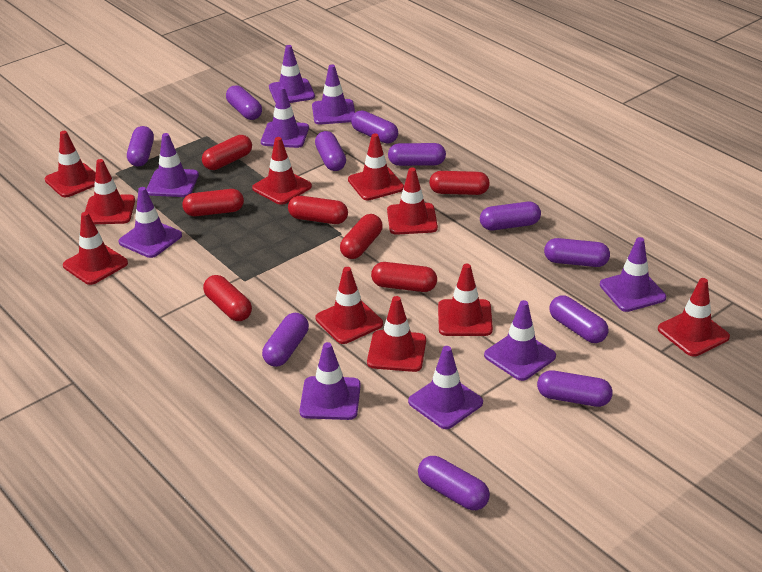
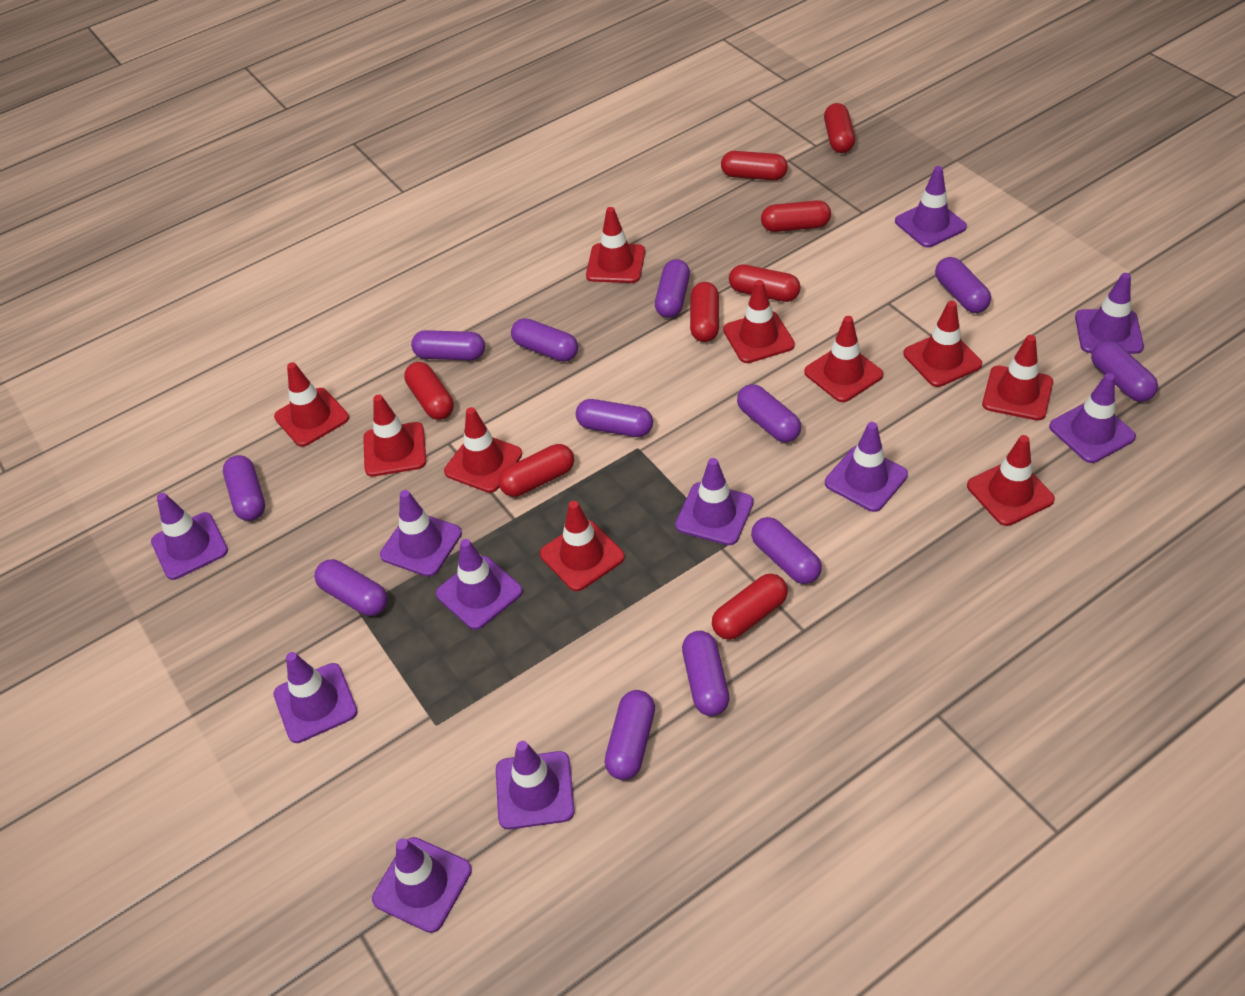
purple capsule: 11 -> 12
purple traffic cone: 9 -> 11
red capsule: 7 -> 8

